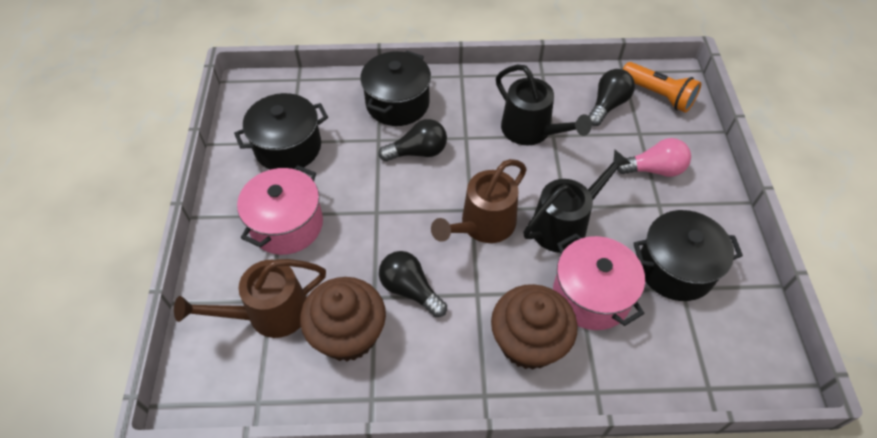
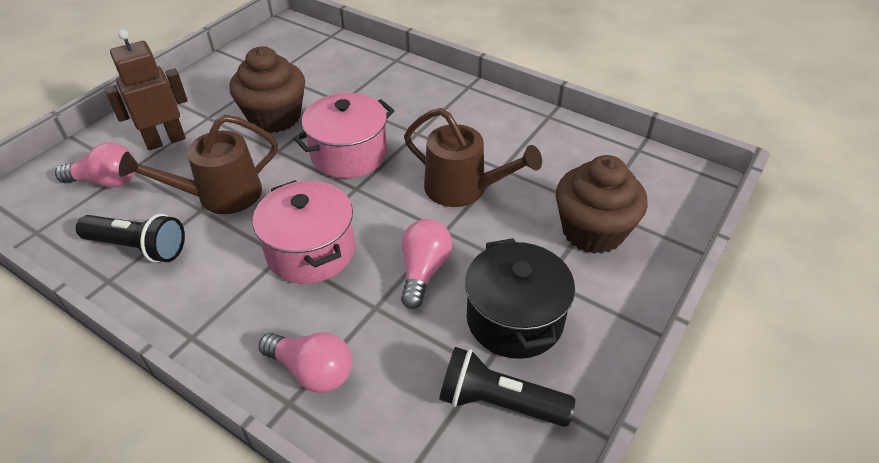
black flashlight: 0 -> 2
black light bulb: 3 -> 0
black pot: 3 -> 1
black watering can: 2 -> 0
brown robot: 0 -> 1
orange flashlight: 1 -> 0
pink light bulb: 1 -> 3

